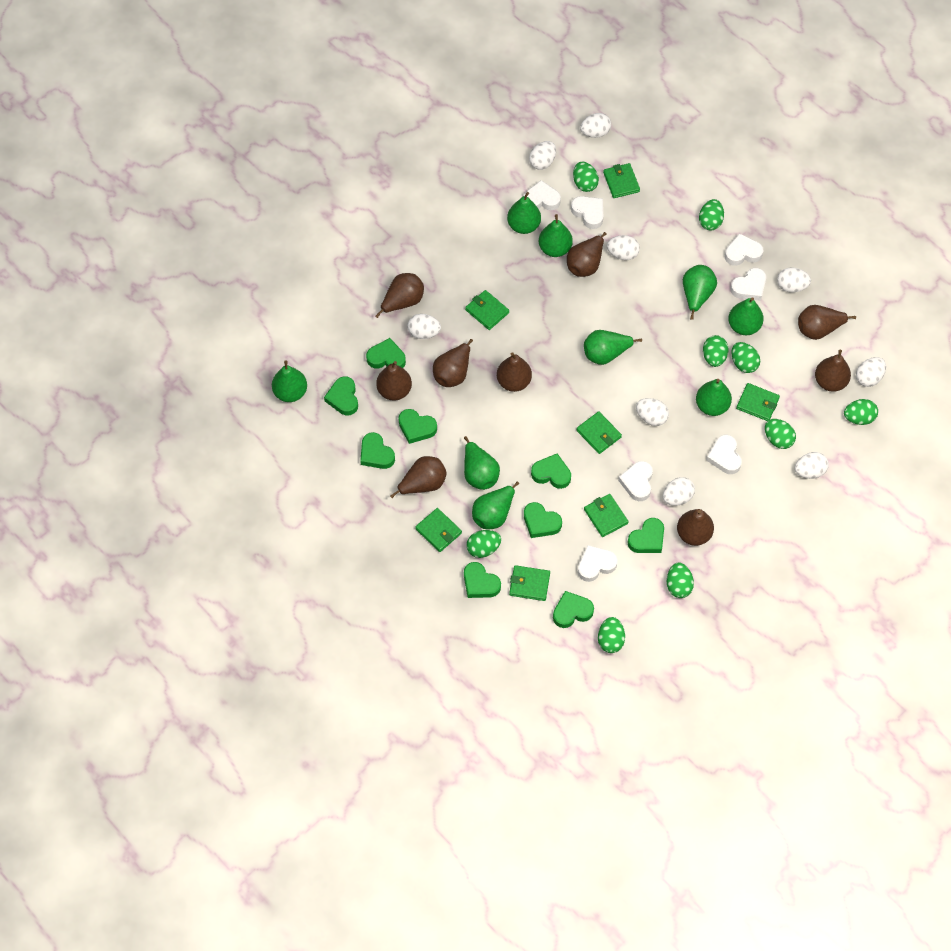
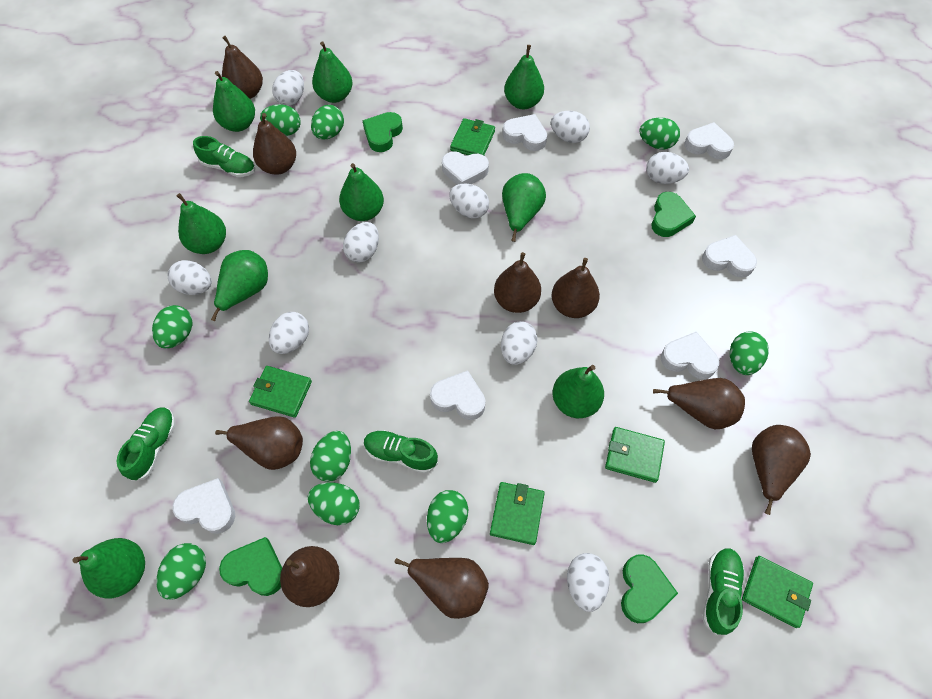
green heart: 9 -> 4
green shoe: 0 -> 4
green wallet: 7 -> 5

